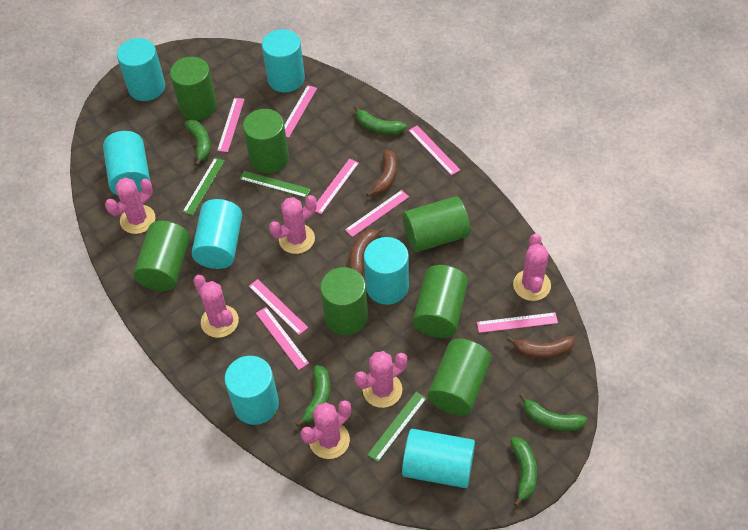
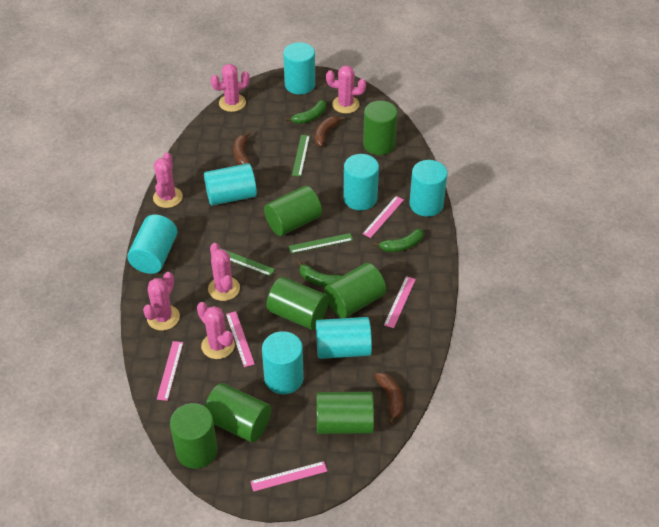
green banana: 5 -> 3
pink ruler: 8 -> 5

